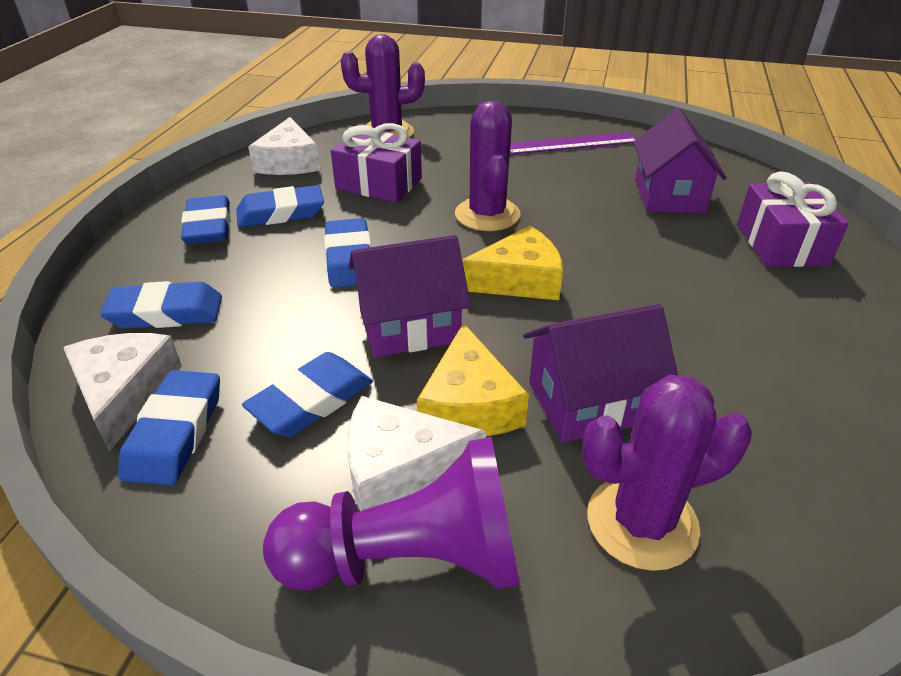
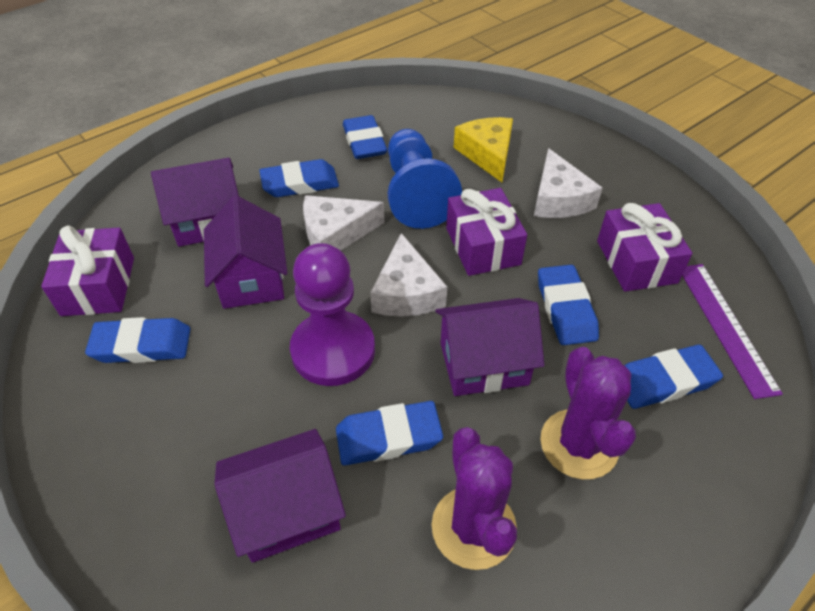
blue pawn: 0 -> 1
purple cactus: 3 -> 2
purple gift: 2 -> 3
purple house: 3 -> 4
yellow cheese: 2 -> 1

